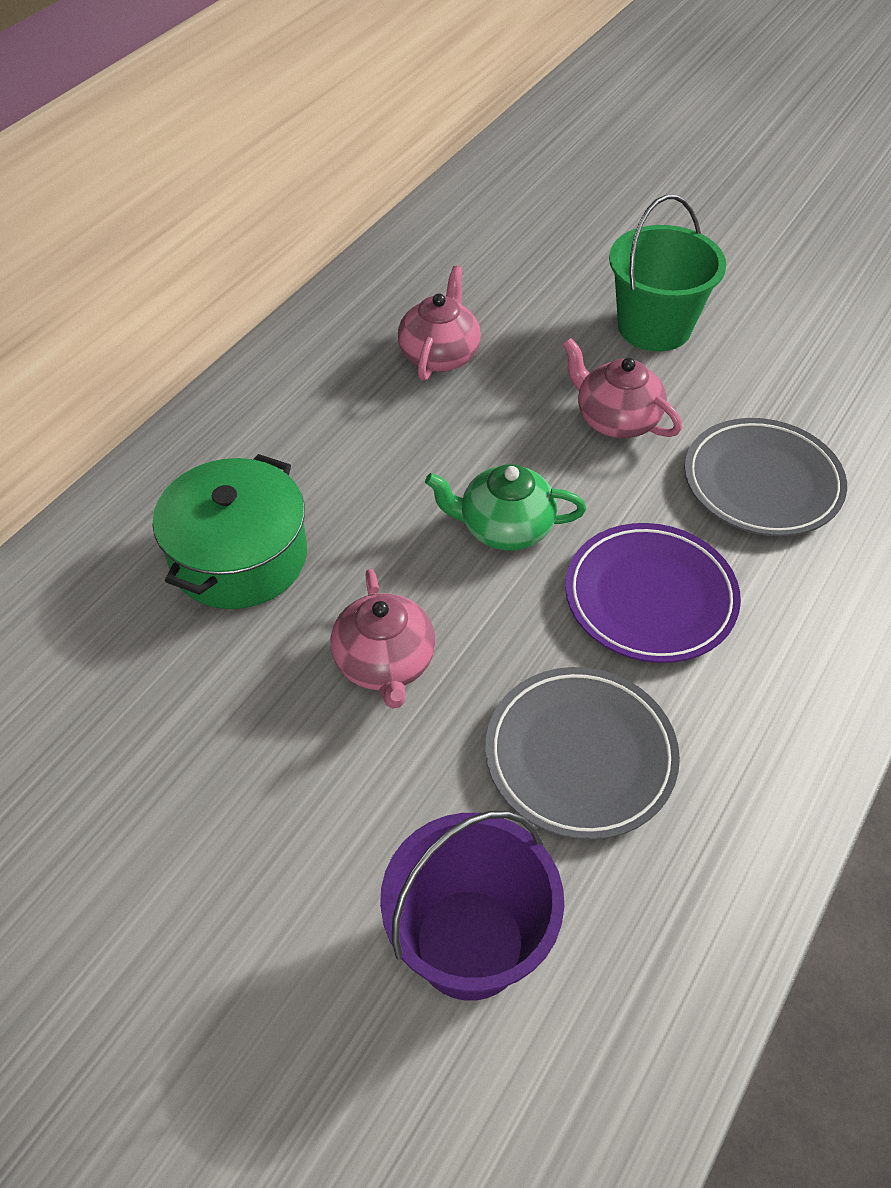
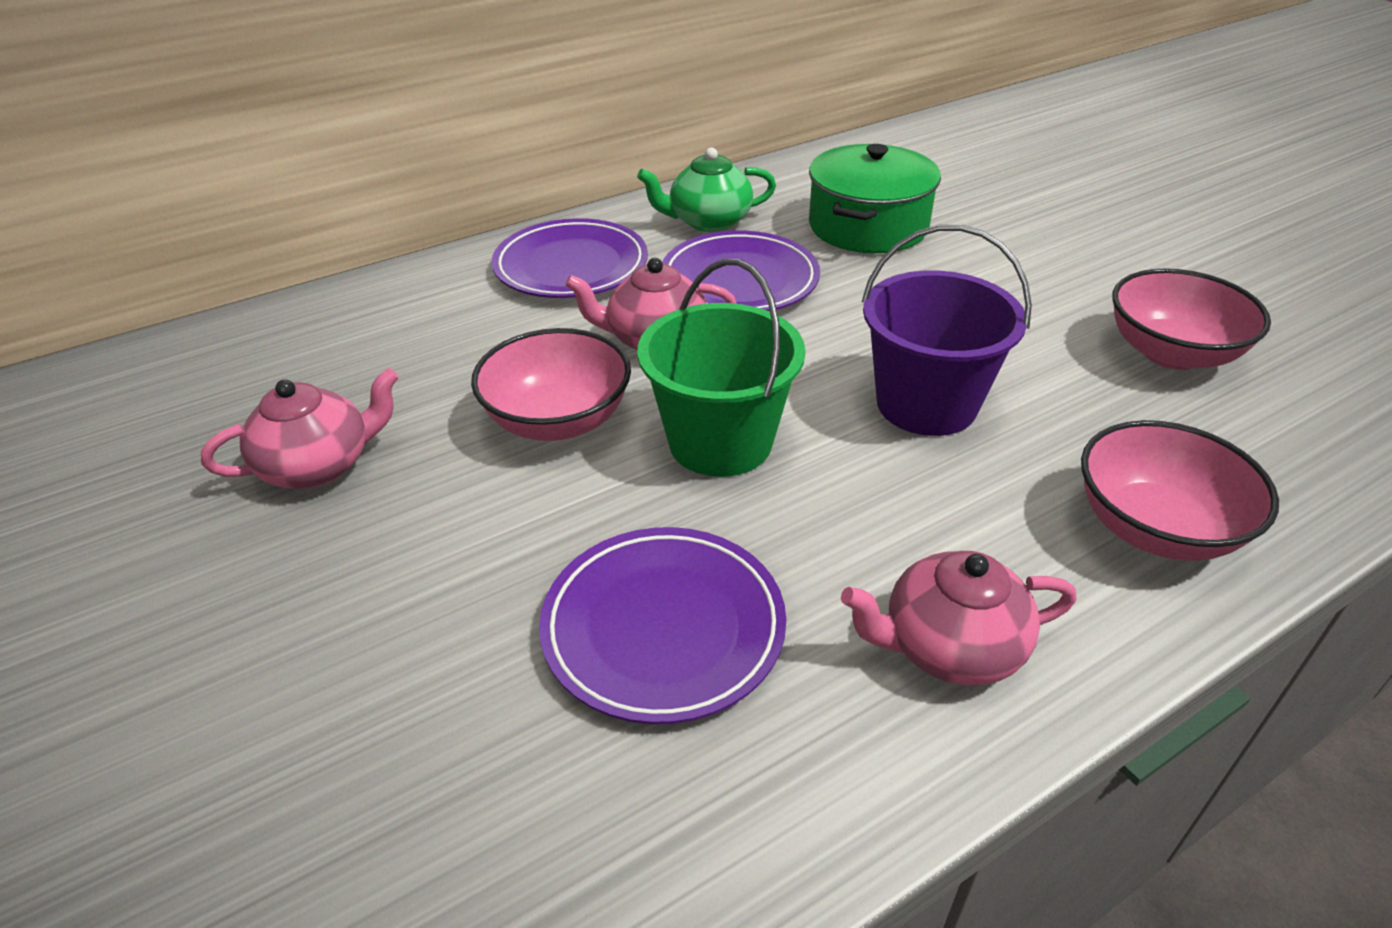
grey plate: 2 -> 0
pink bowl: 0 -> 3
purple plate: 1 -> 3

